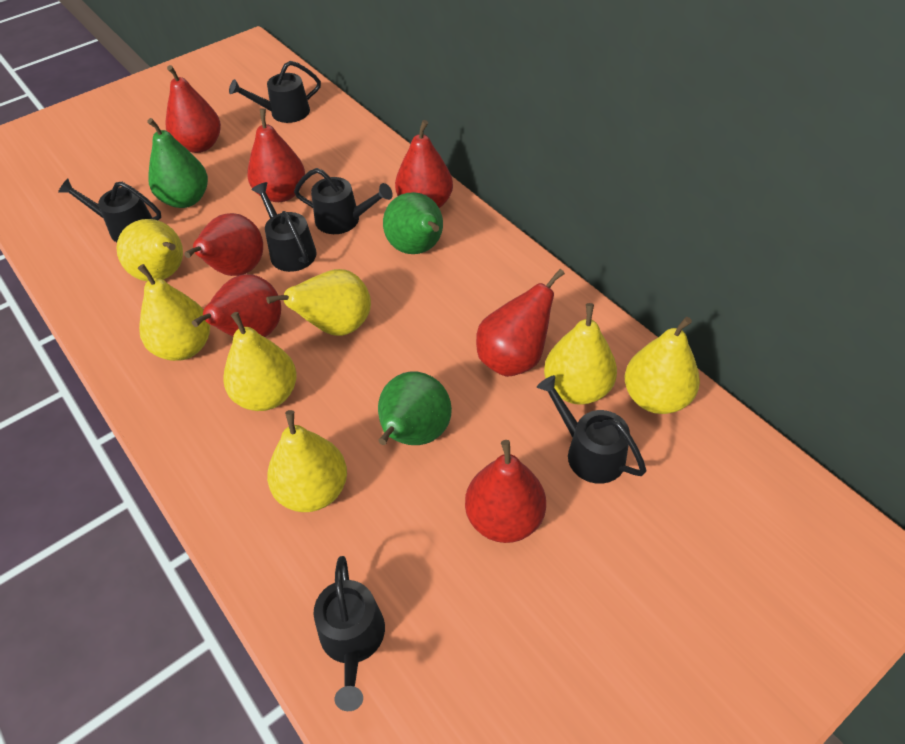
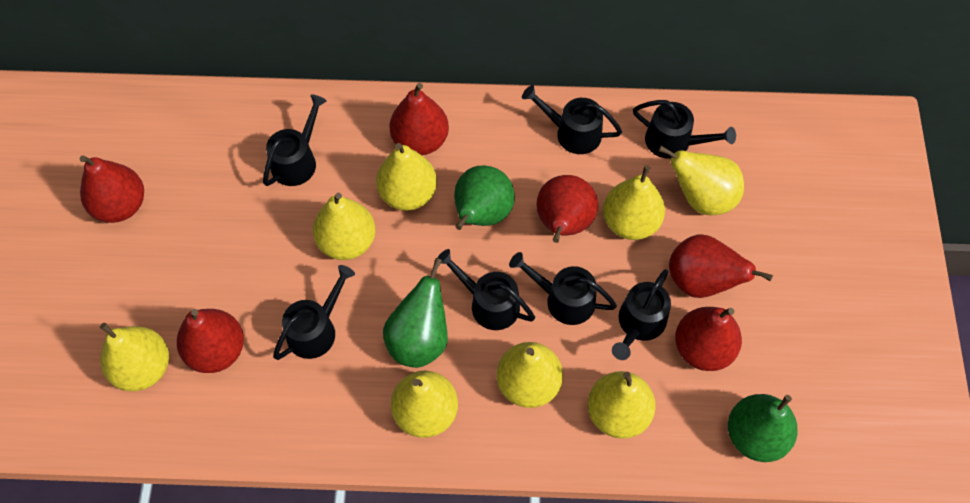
black watering can: 6 -> 7
red pear: 7 -> 6
yellow pear: 7 -> 8

